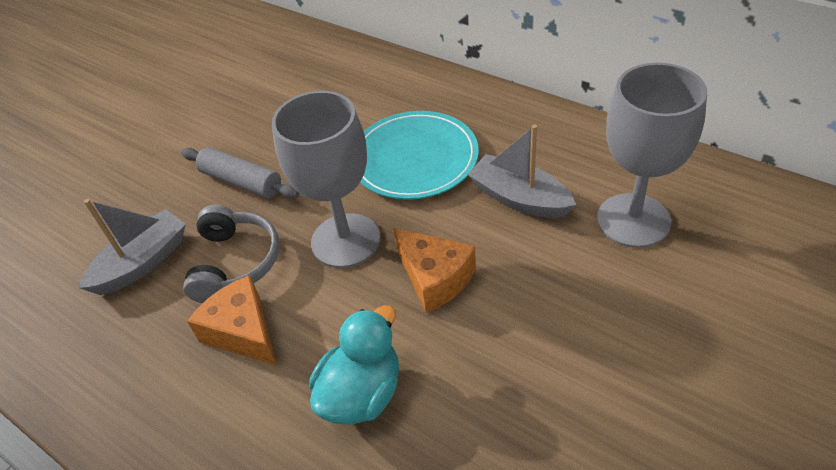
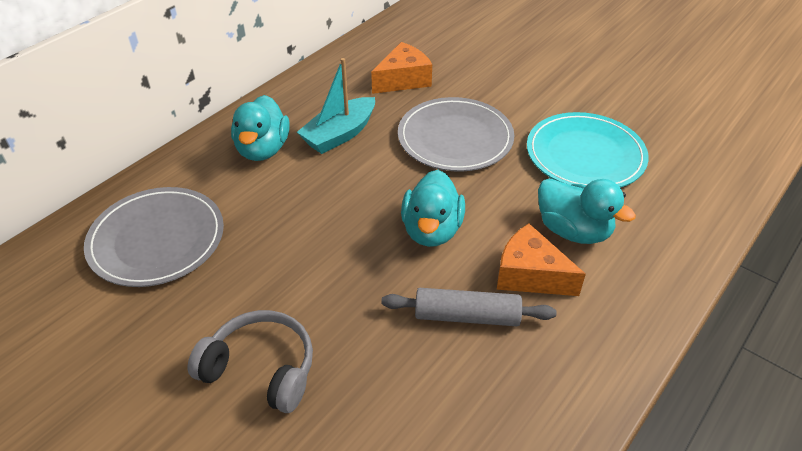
grey boat: 2 -> 0
grey goblet: 2 -> 0
grey plate: 0 -> 2
turquoise boat: 0 -> 1
turquoise duck: 1 -> 3

